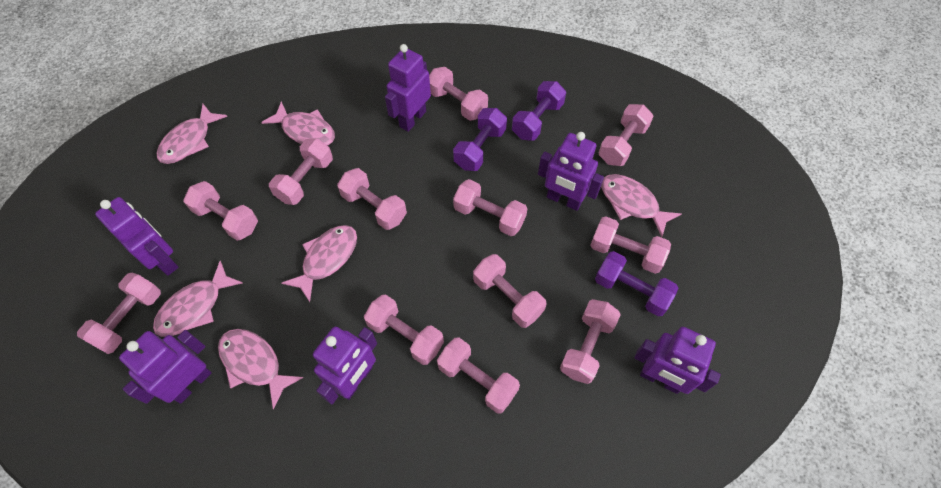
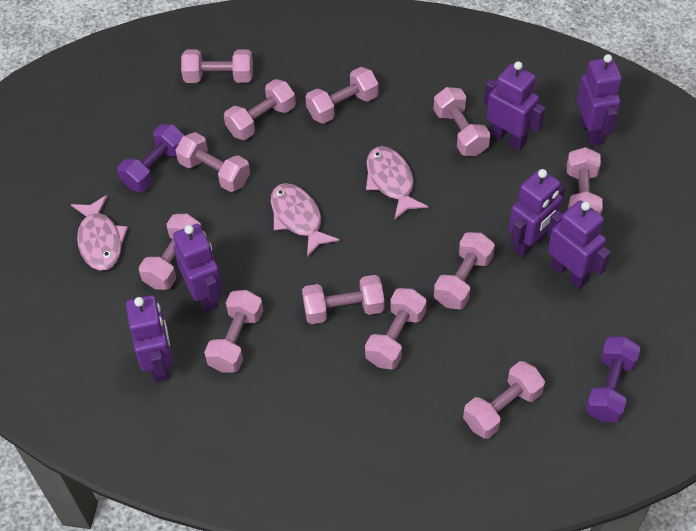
pink fish: 6 -> 3
purple dumbbell: 3 -> 2

